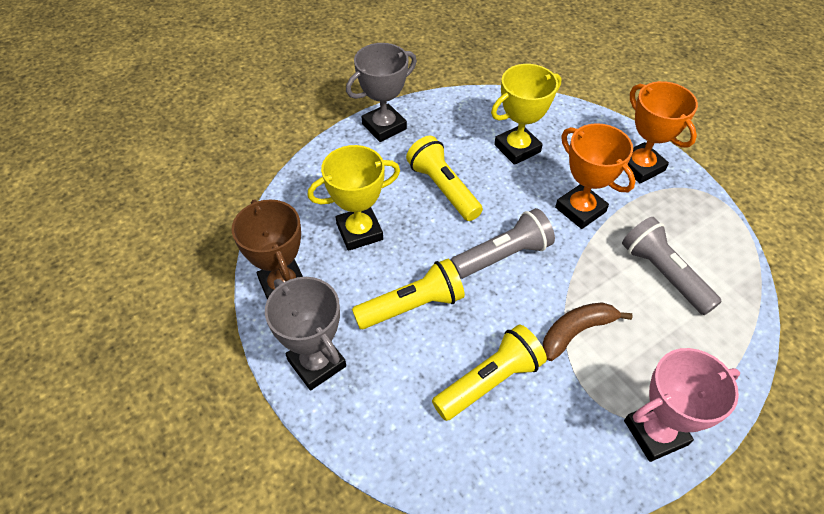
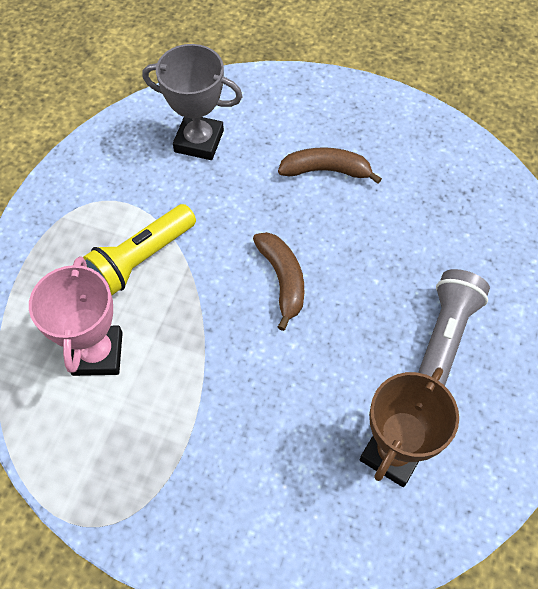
brown banana: 1 -> 2
grey flashlight: 2 -> 1
grey trophy: 2 -> 1
orange trophy: 2 -> 0
yellow flashlight: 3 -> 1
yellow trophy: 2 -> 0

